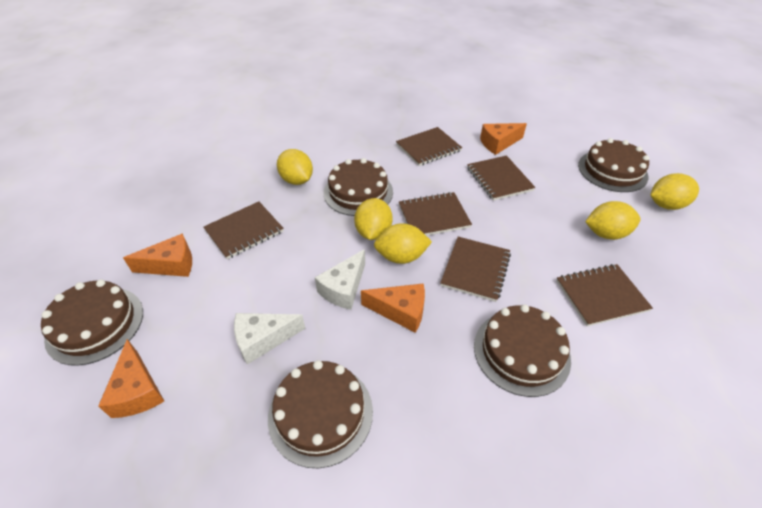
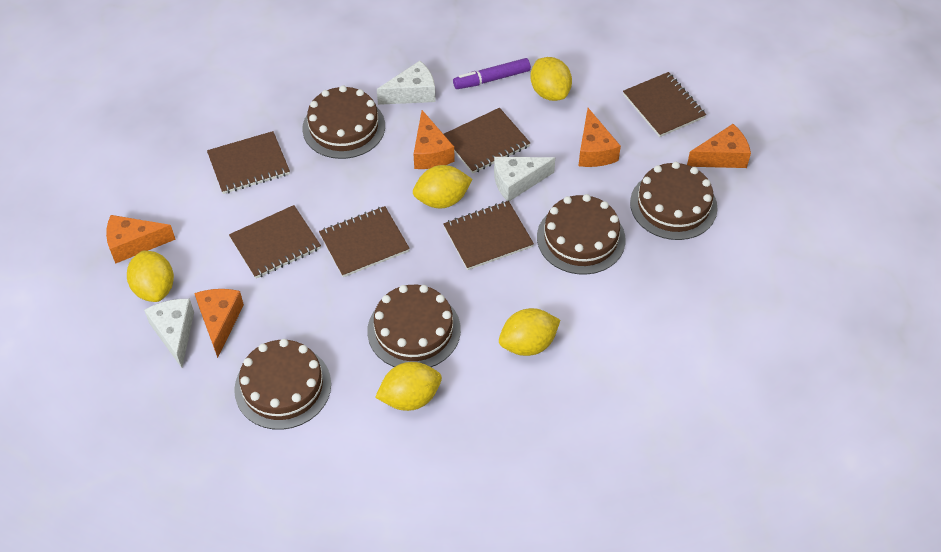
orange cheese: 4 -> 5
purple marker: 0 -> 1
white cheese: 2 -> 3

